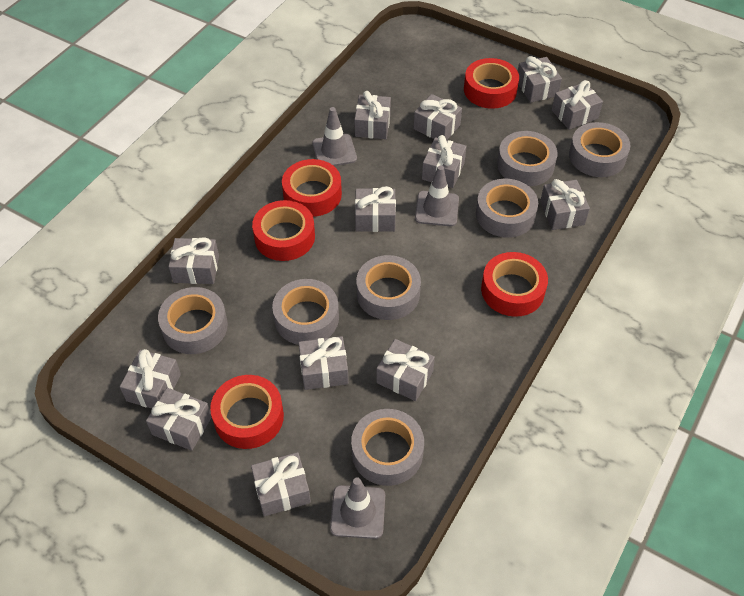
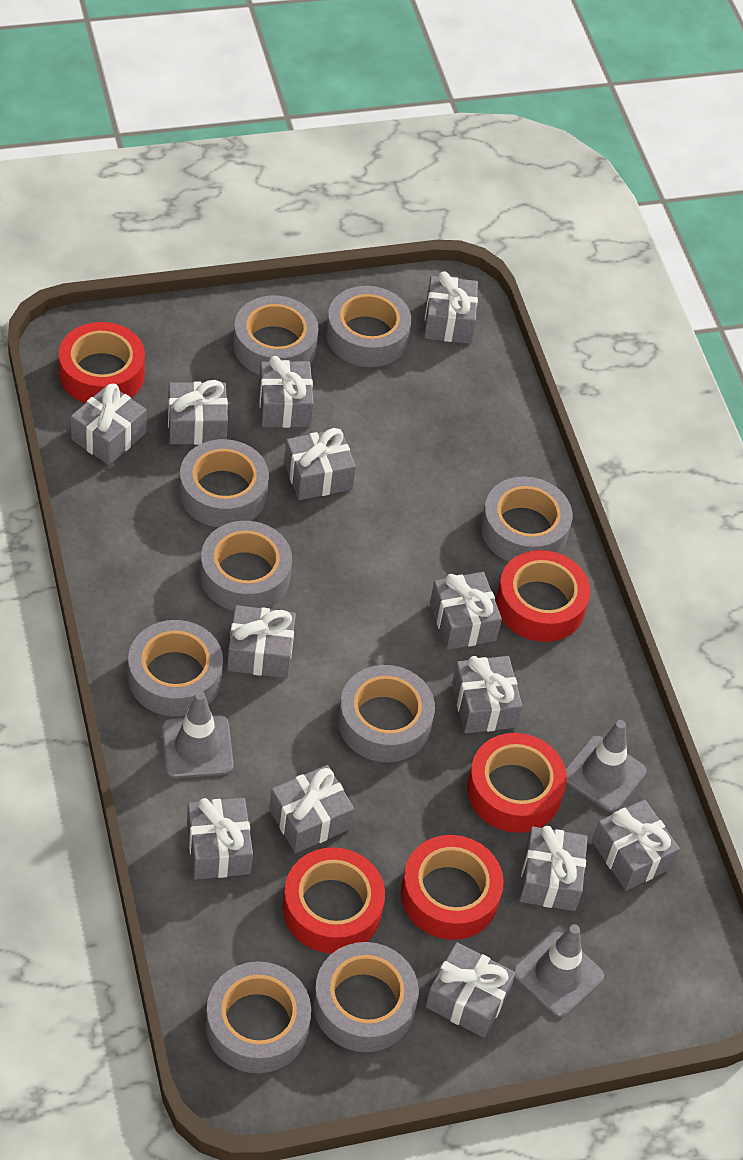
grey tape: 7 -> 9

